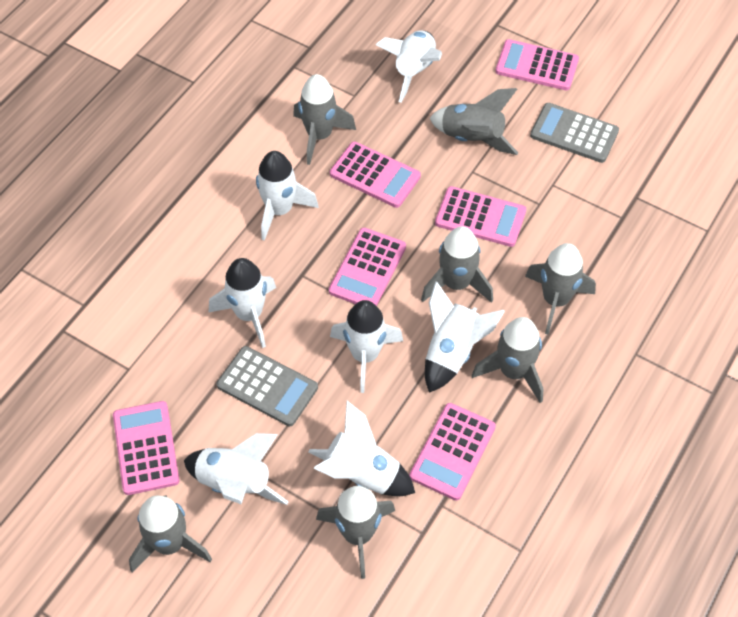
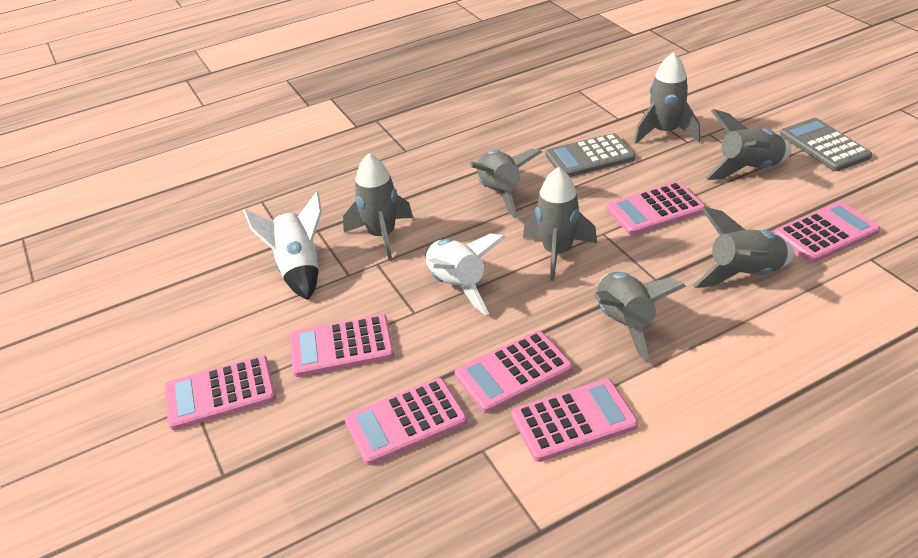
pink calculator: 6 -> 7
white rocket: 7 -> 2

